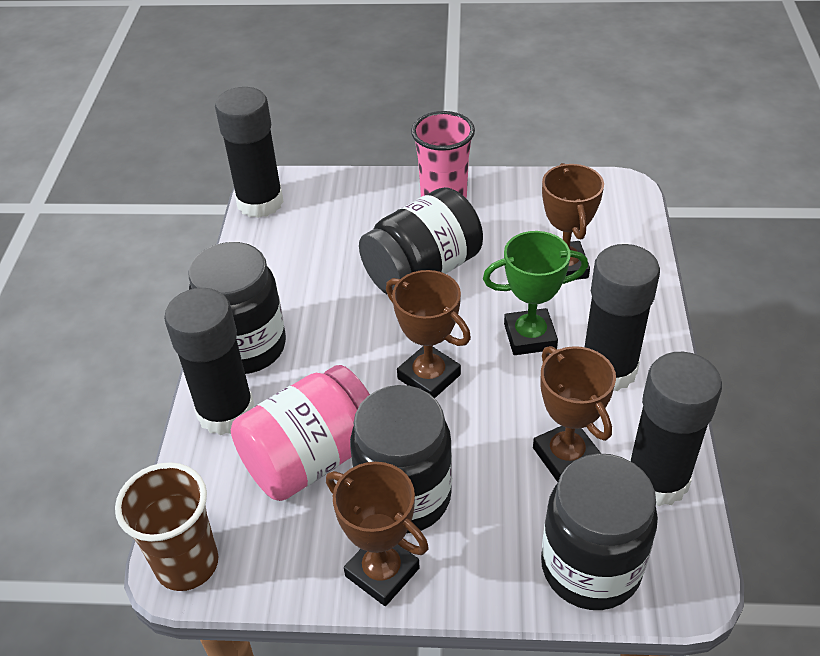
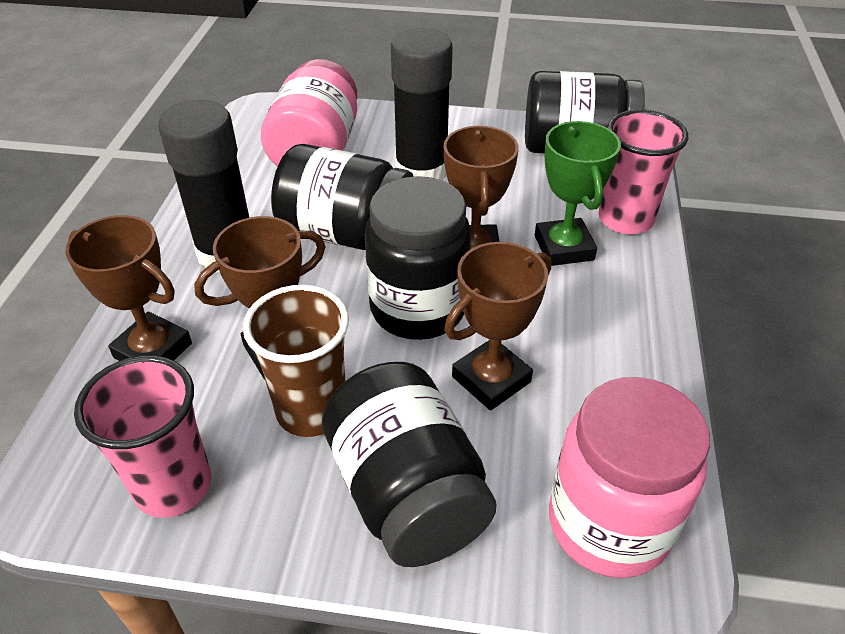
black glue stick: 4 -> 2
pink cup: 1 -> 2
pink jar: 1 -> 2

